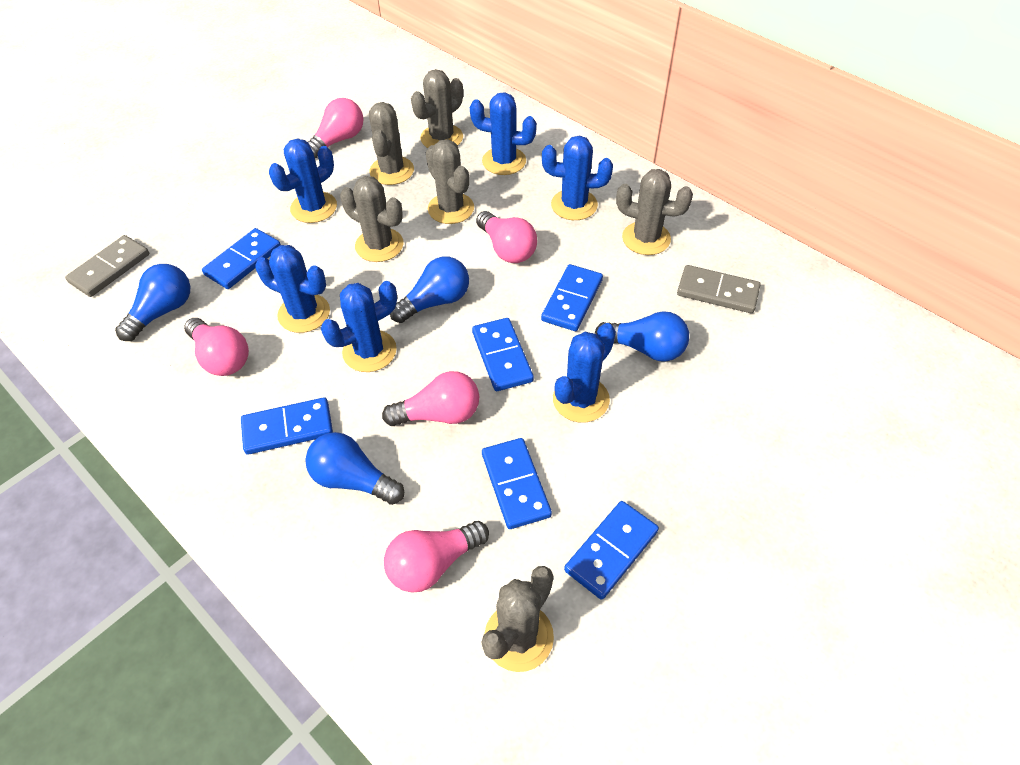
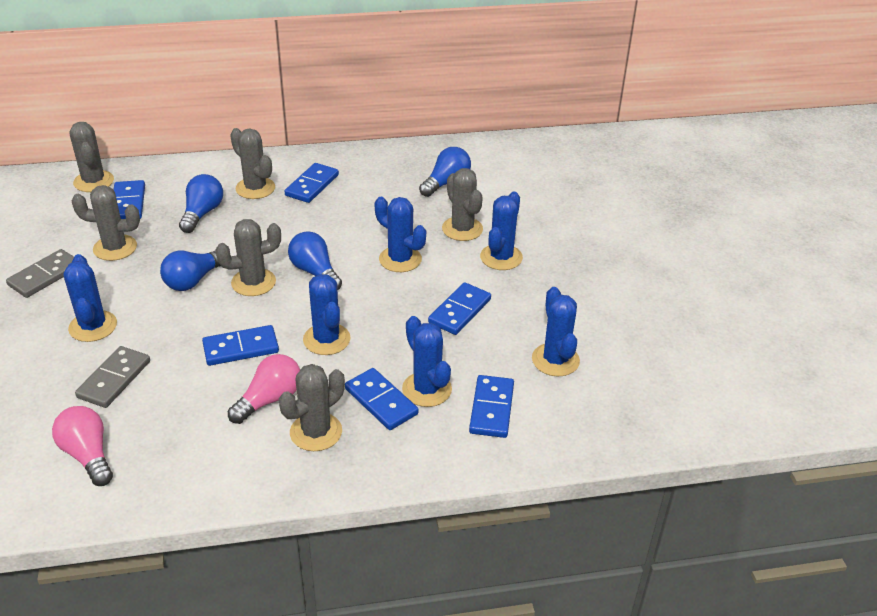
pink light bulb: 5 -> 2

